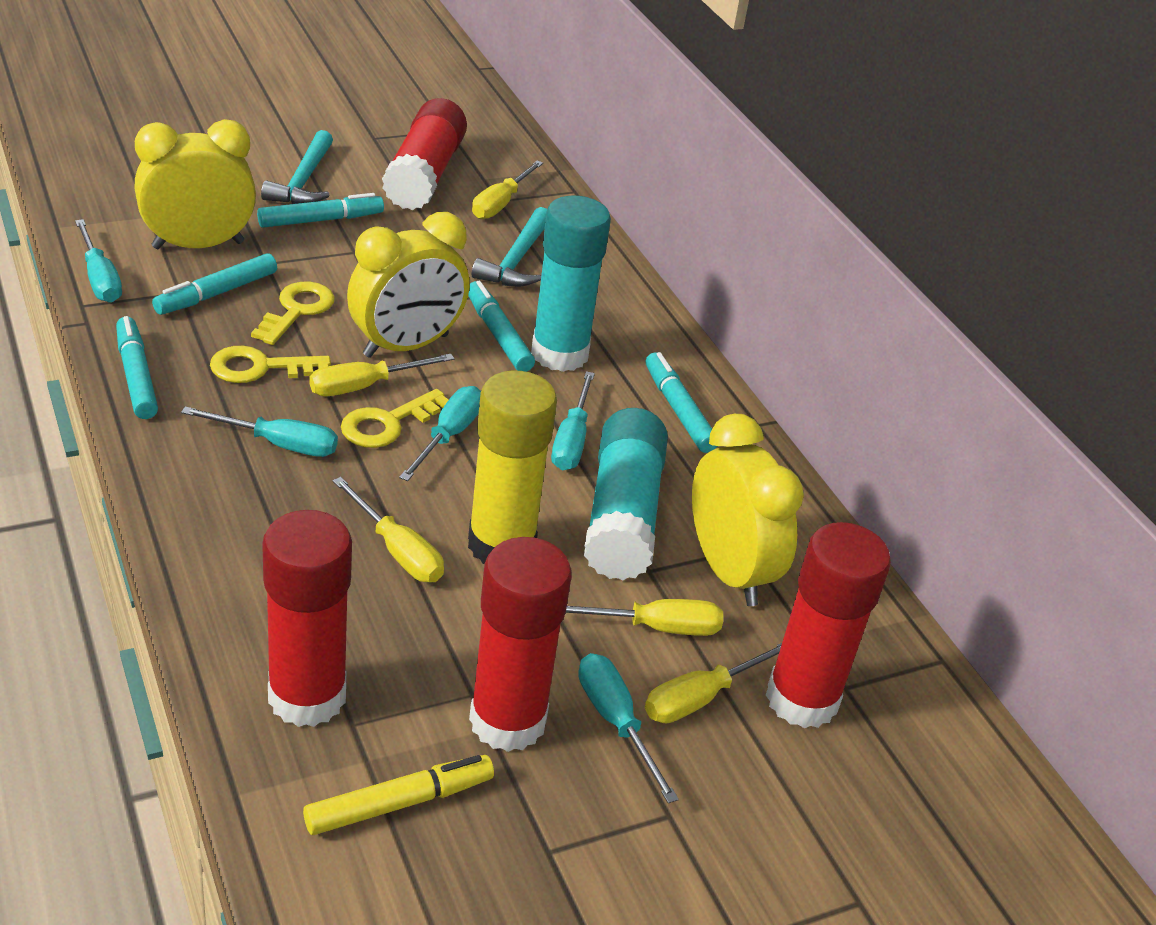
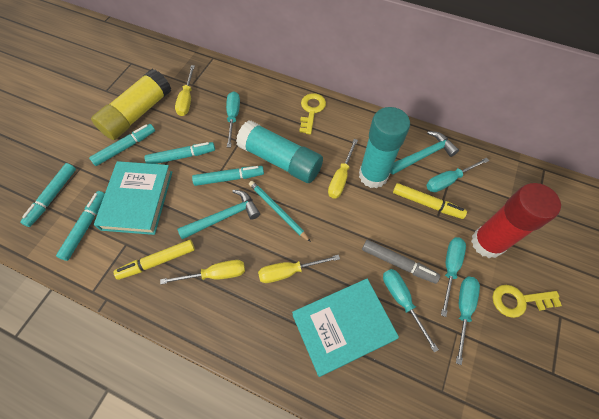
grey marker: 0 -> 1
red glue stick: 4 -> 1
turquoise book: 0 -> 2
turquoise pencil: 0 -> 1
yellow clock: 3 -> 0
yellow key: 3 -> 2
yellow marker: 1 -> 2
yellow screwdriver: 5 -> 4

